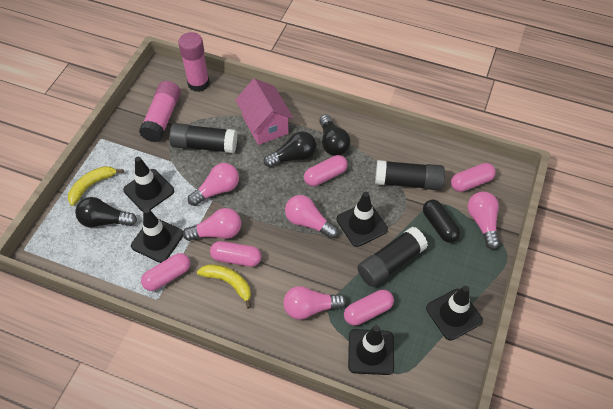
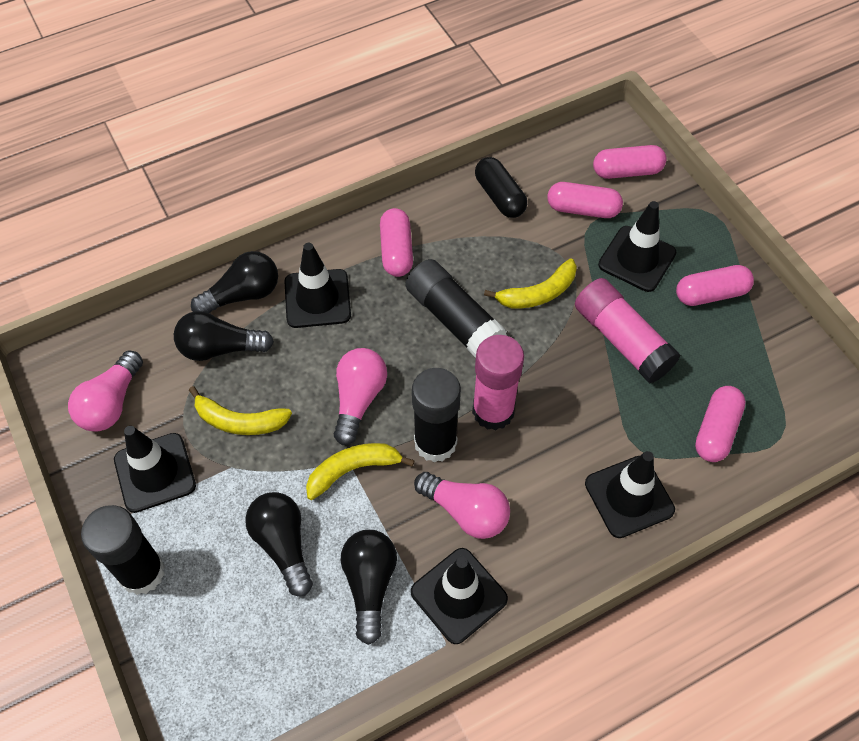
black light bulb: 3 -> 4
pink house: 1 -> 0
pink light bulb: 5 -> 3
yellow banana: 2 -> 3

